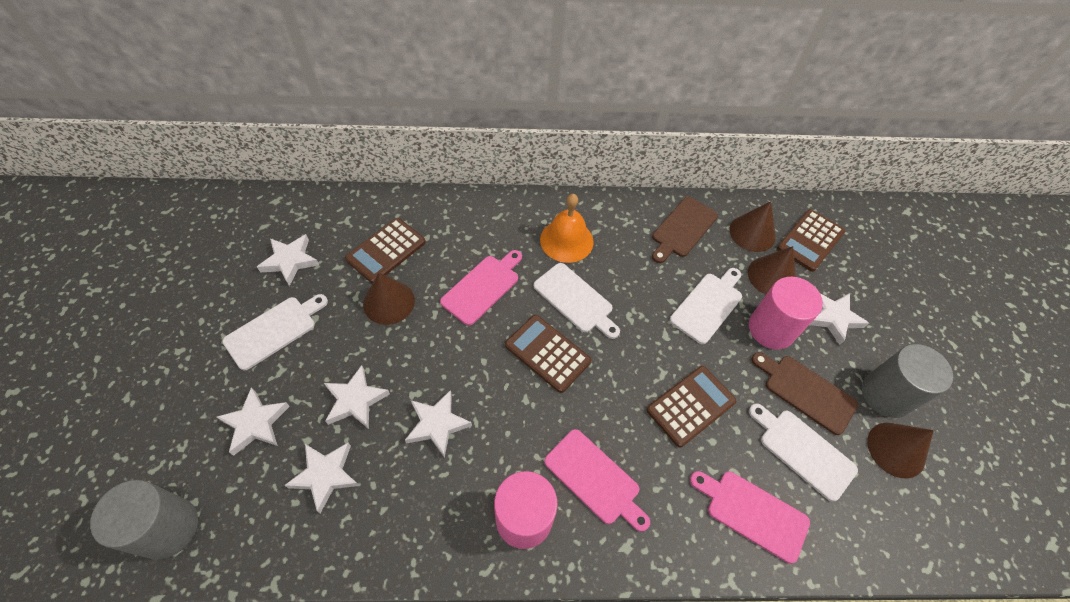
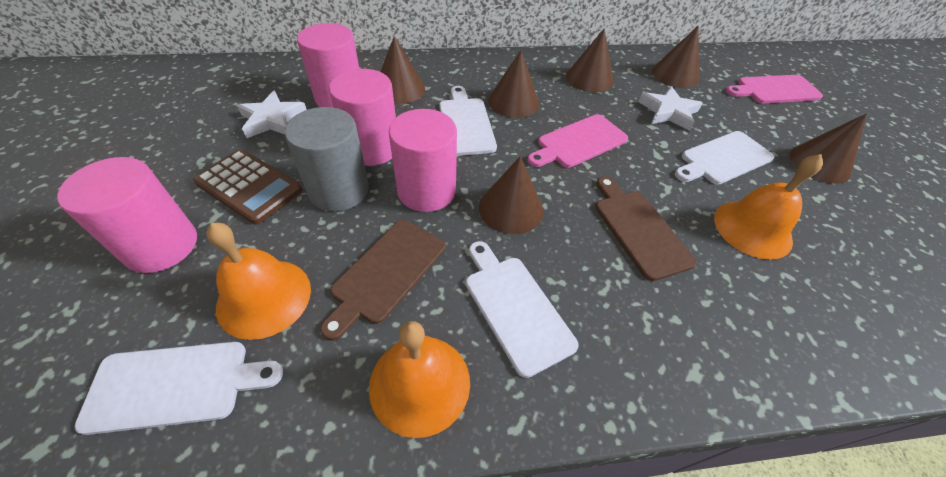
brown calculator: 4 -> 1
brown cone: 4 -> 6
grey cylinder: 2 -> 1
orange bell: 1 -> 3
pink cutting board: 3 -> 2
pink cylinder: 2 -> 4
white star: 6 -> 2

